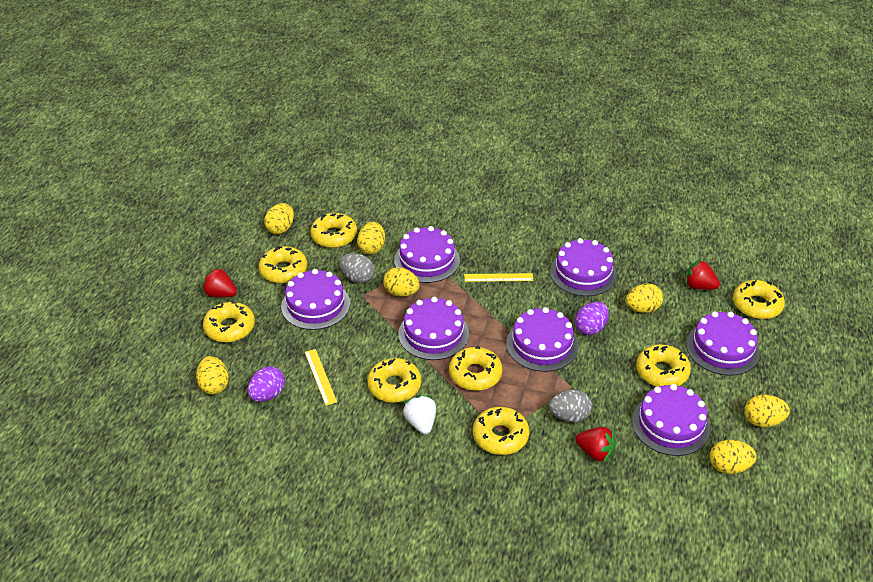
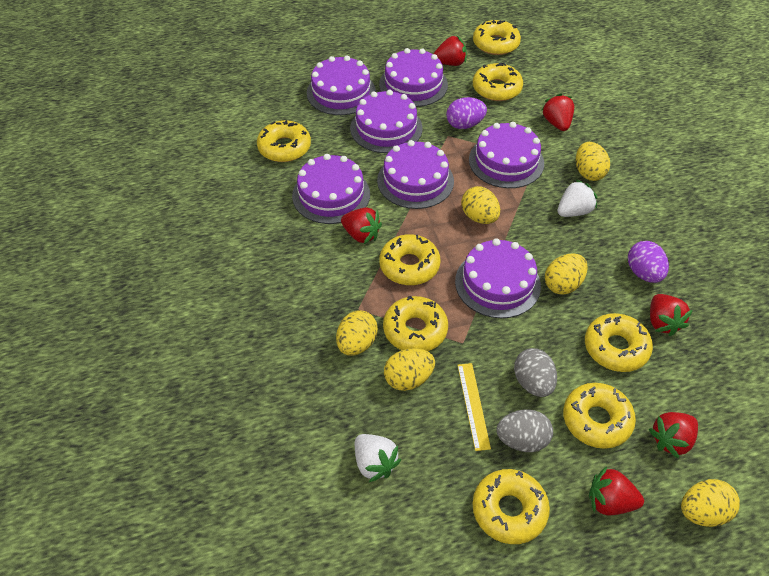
red strawberry: 3 -> 6
white strawberry: 1 -> 2
yellow egg: 7 -> 6
yellow ruler: 2 -> 1

